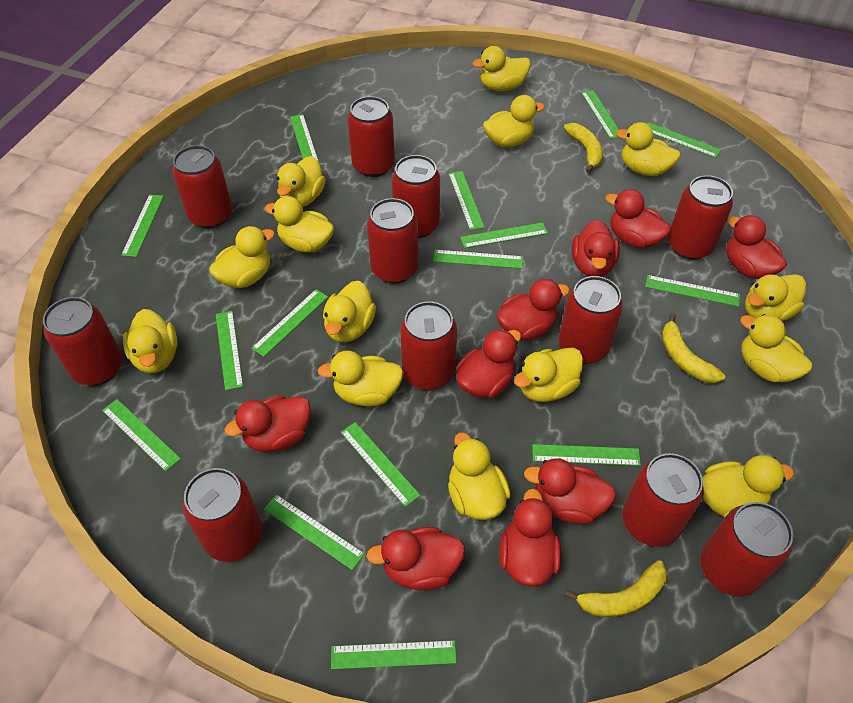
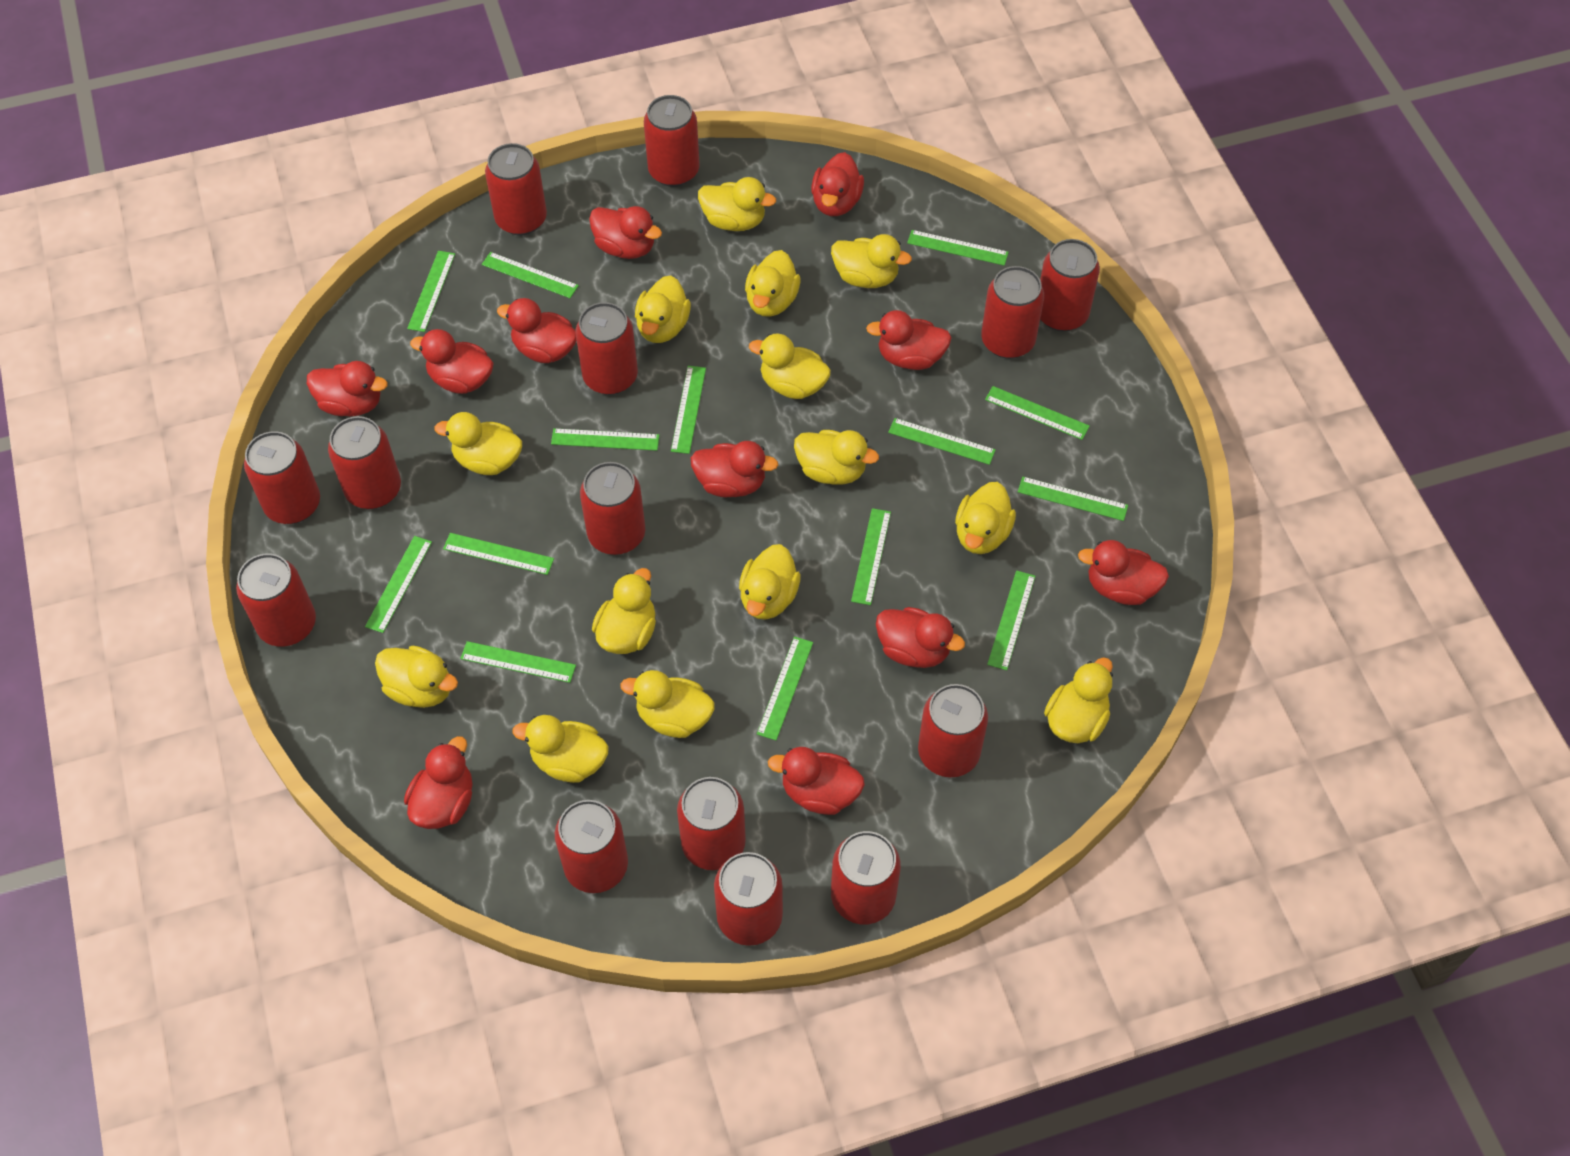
green ruler: 15 -> 14
red can: 11 -> 14
red duck: 9 -> 11
yellow banana: 3 -> 0

